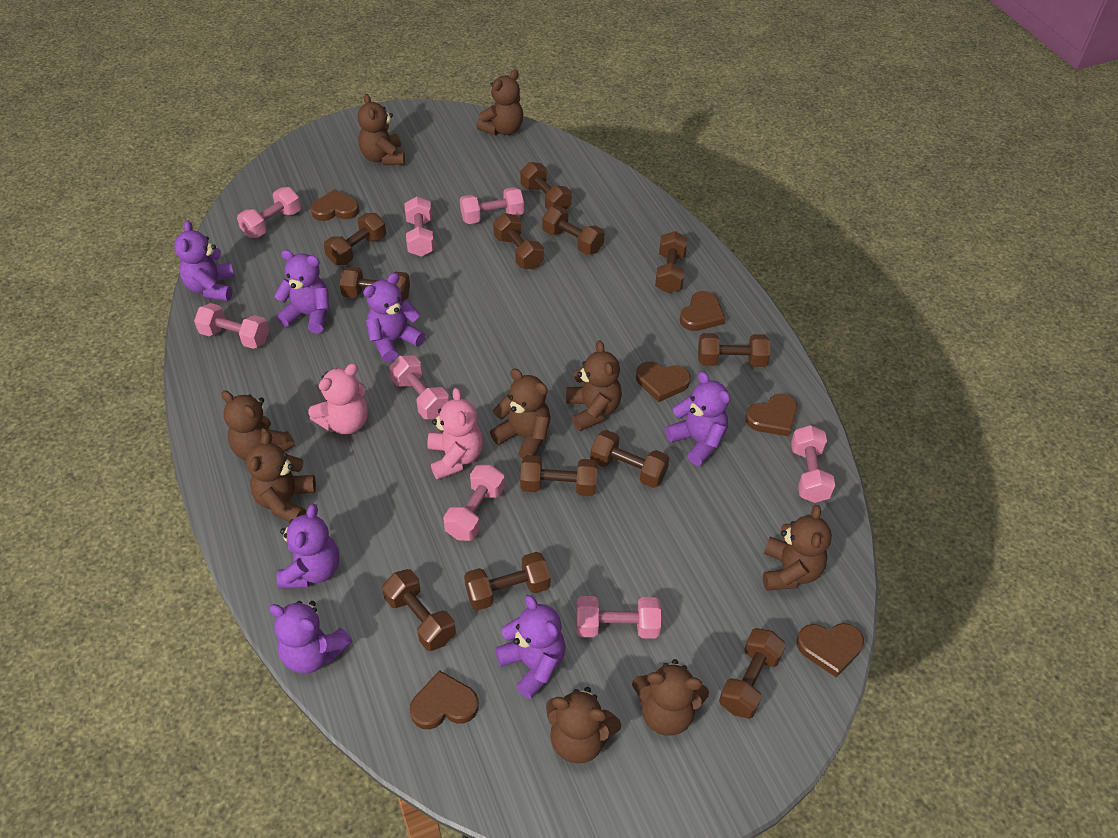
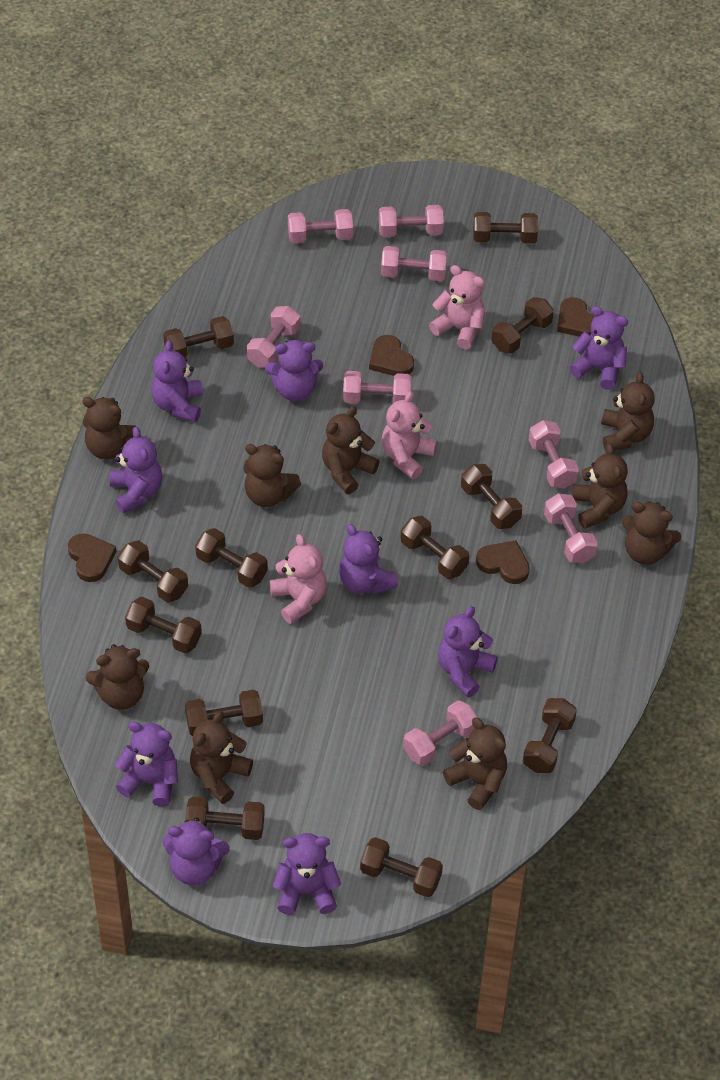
brown heart: 6 -> 4
pink teddy bear: 2 -> 3
purple teddy bear: 7 -> 9

